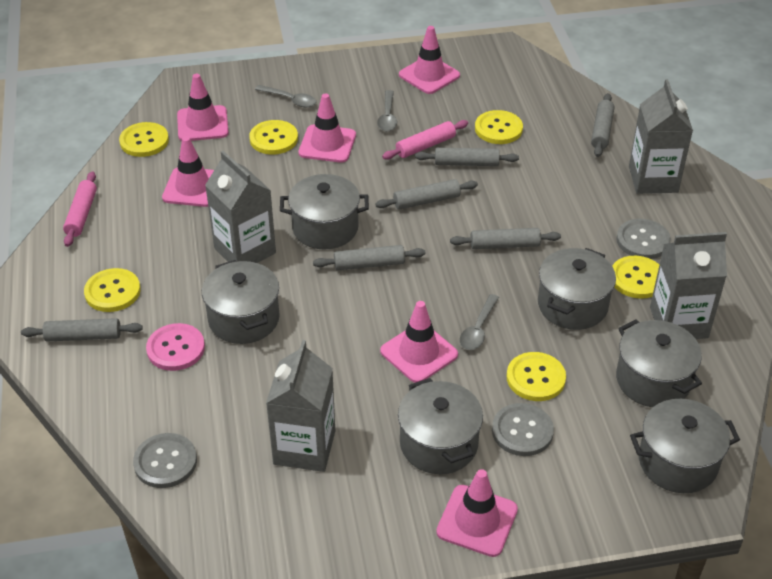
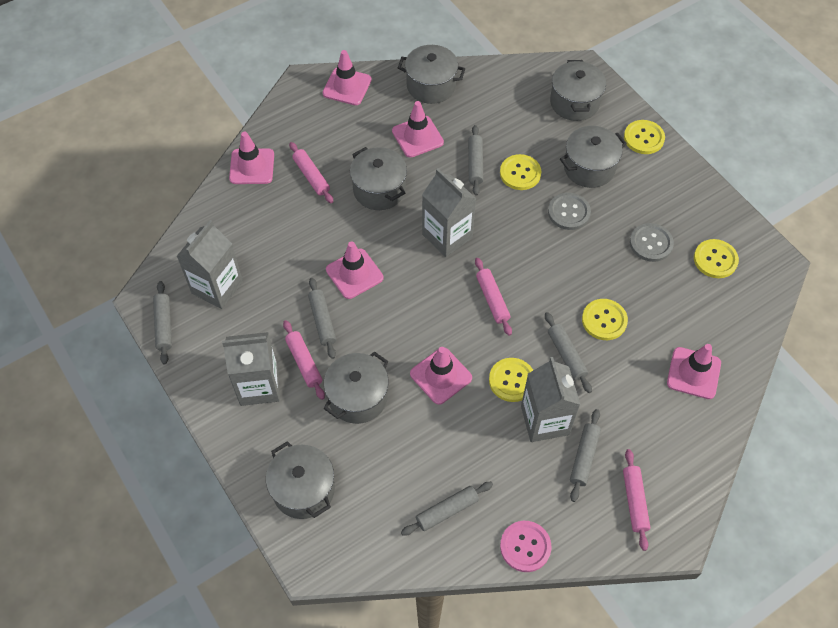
grey button: 3 -> 2
grey spoon: 3 -> 0
pink rolling pin: 2 -> 4
yellow button: 6 -> 5

